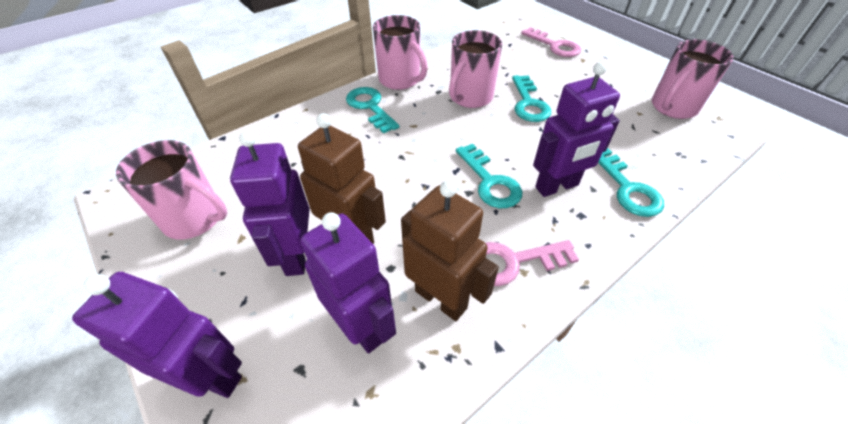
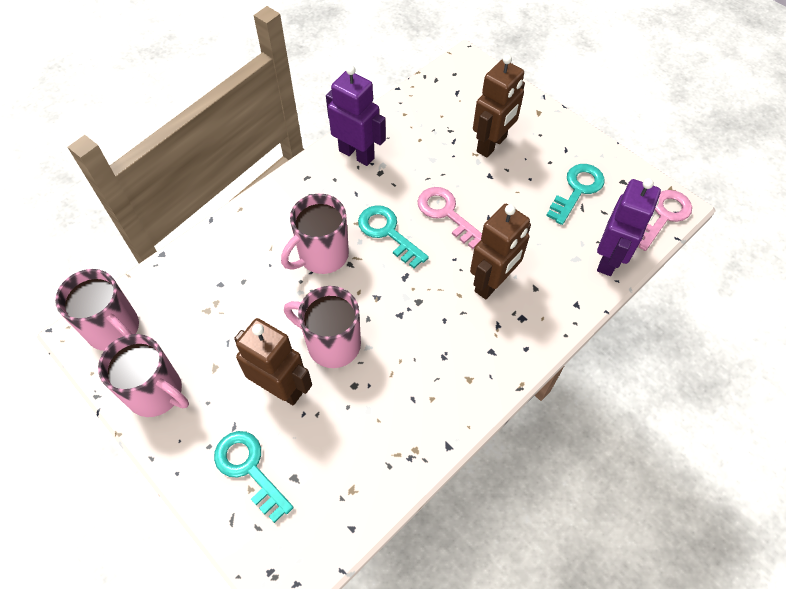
brown robot: 2 -> 3
purple robot: 4 -> 2
turquoise key: 4 -> 3

